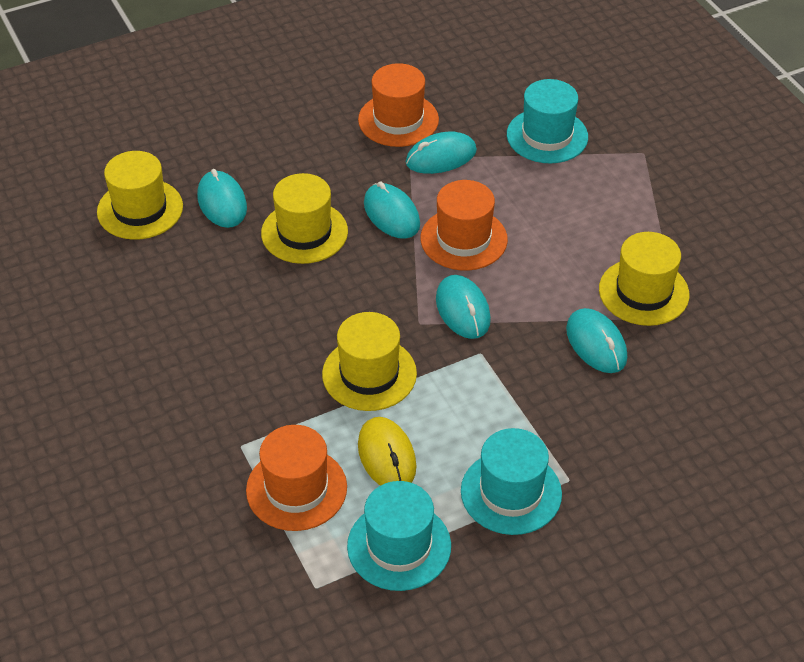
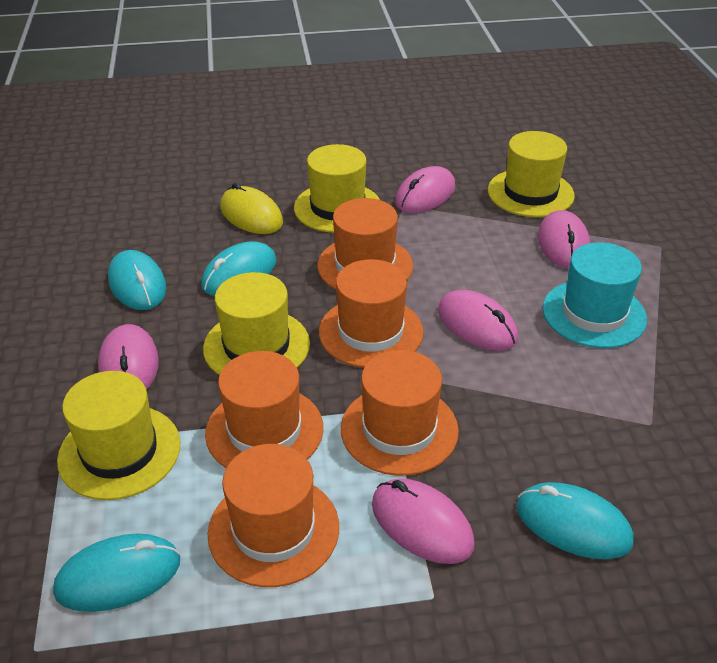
orange hat: 3 -> 5
pink mouse: 0 -> 5
turquoise hat: 3 -> 1
turquoise mouse: 5 -> 4

